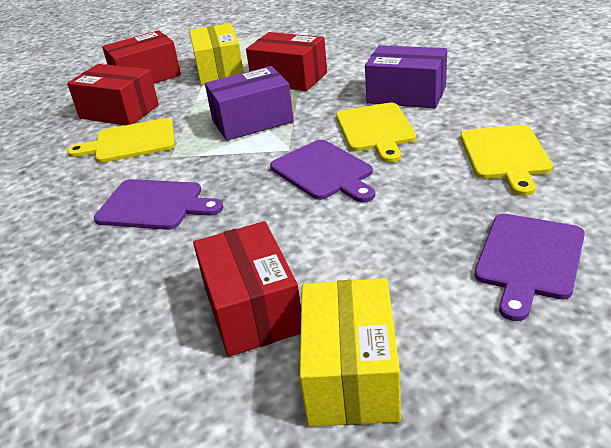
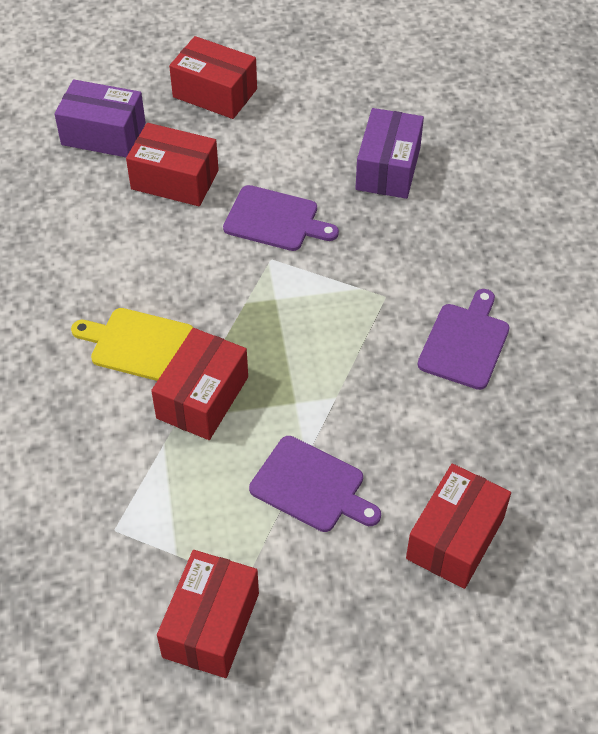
red box: 4 -> 5
yellow box: 2 -> 0
yellow cutting board: 3 -> 1

